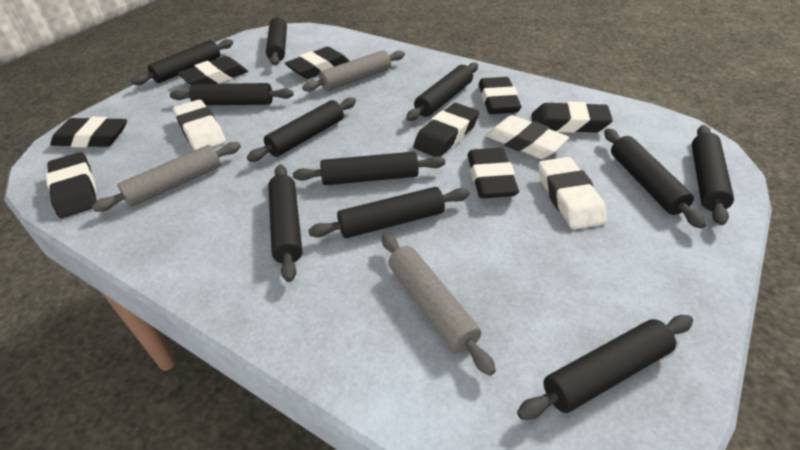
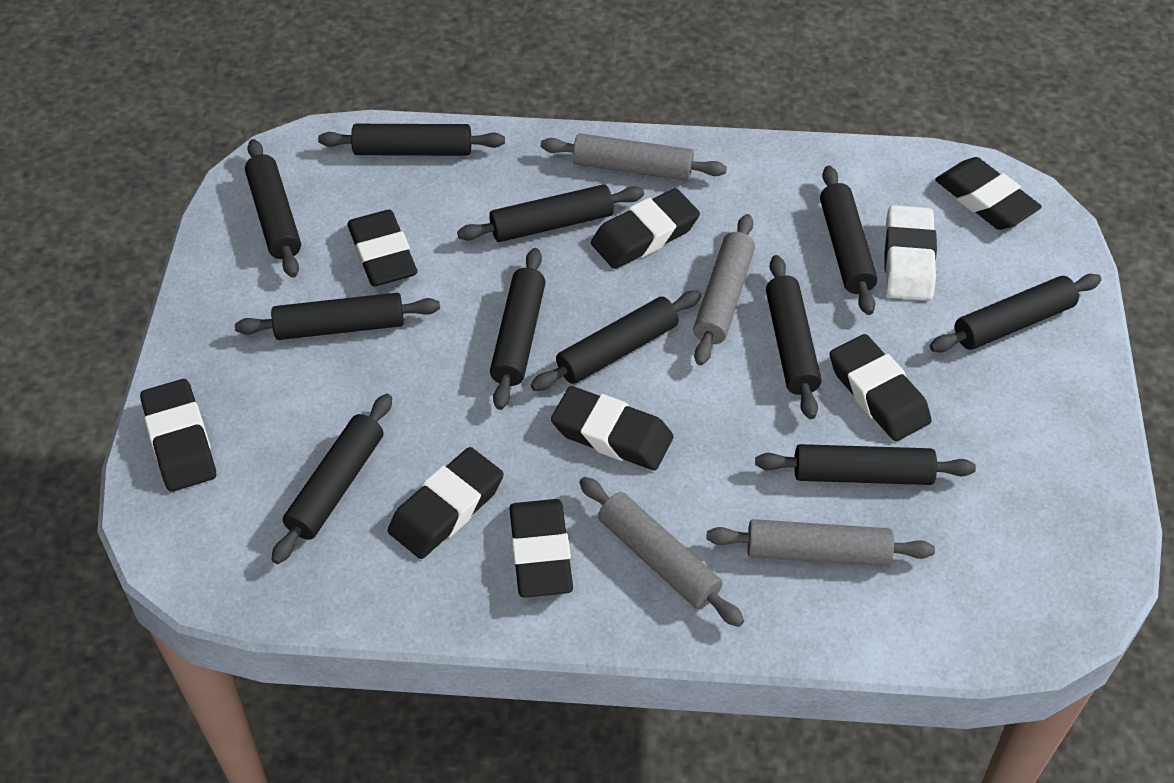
grey rolling pin: 3 -> 4
white eraser: 3 -> 1

